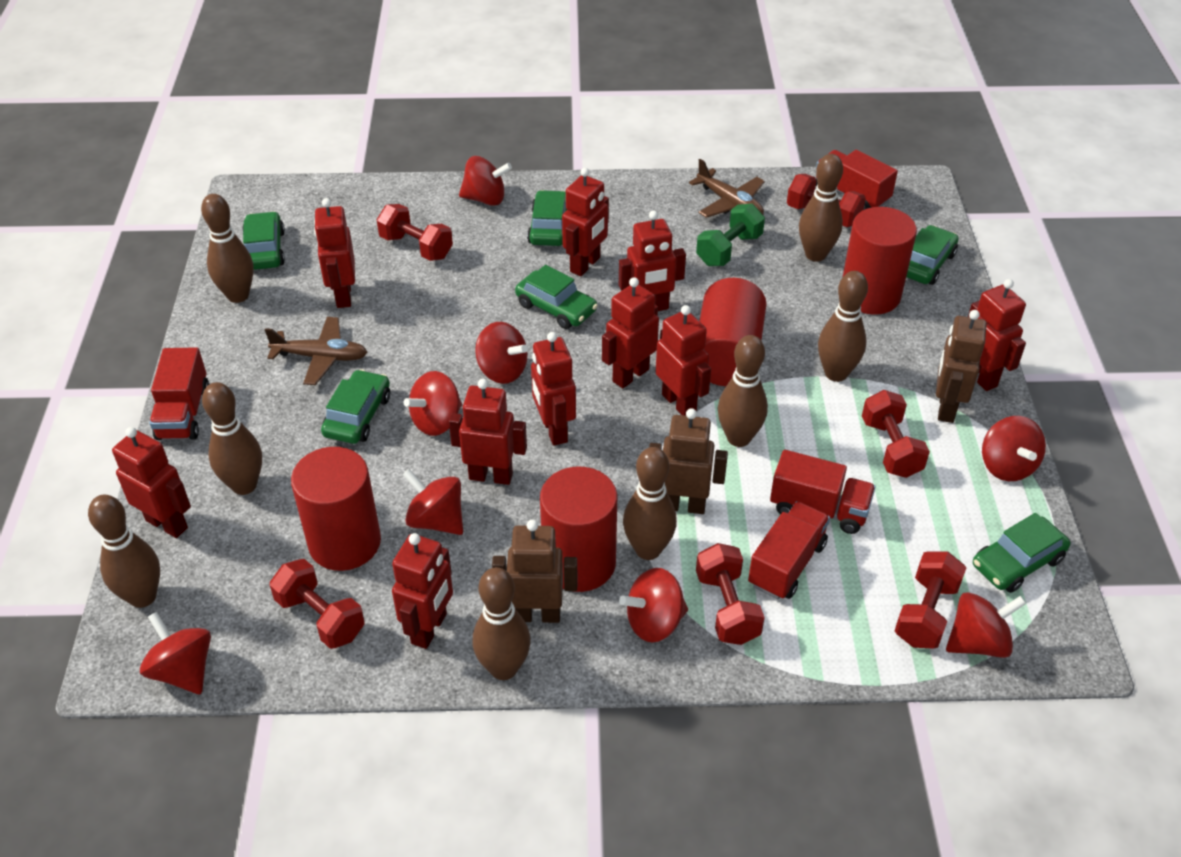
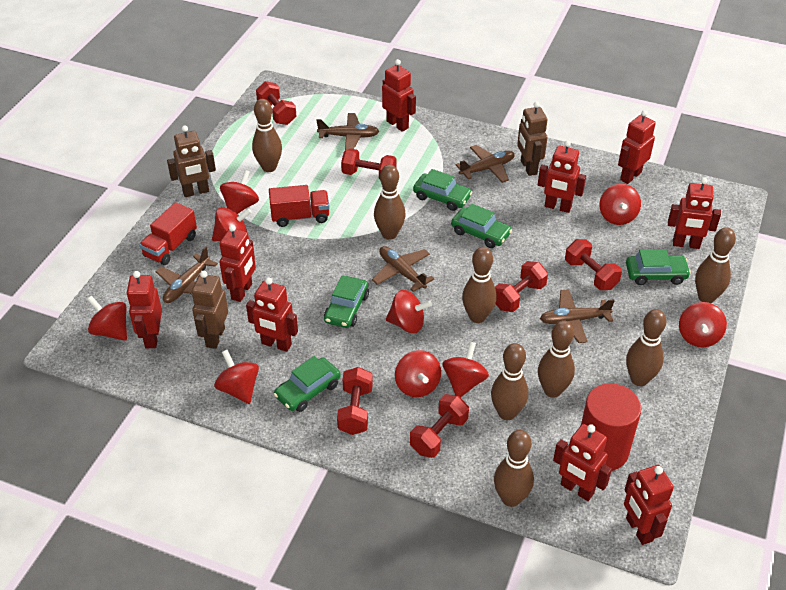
brown plane: 2 -> 5
green car: 6 -> 5
green dumbbell: 1 -> 0
red cylinder: 4 -> 1
red robot: 10 -> 9
red spinning top: 8 -> 9
red truck: 4 -> 2

